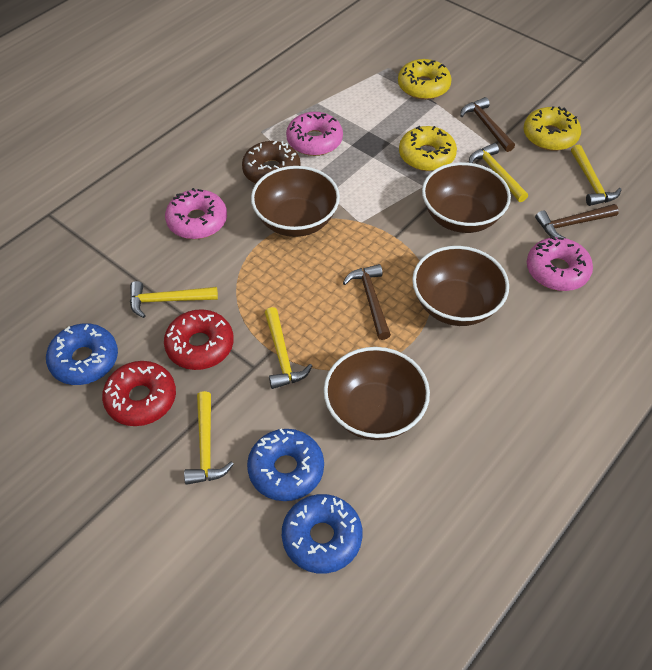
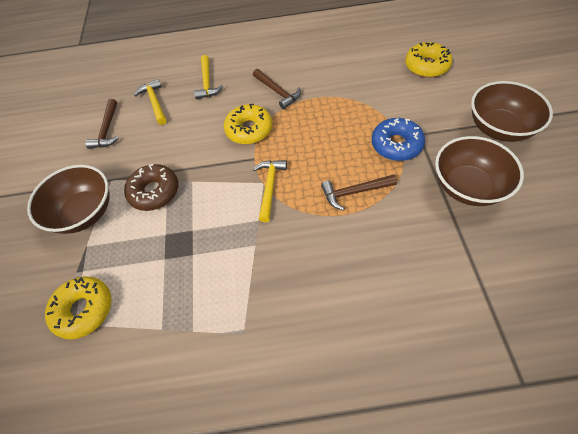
blue donut: 3 -> 1
brown bowl: 4 -> 3
pink donut: 3 -> 0
red donut: 2 -> 0
yellow hammer: 5 -> 3

